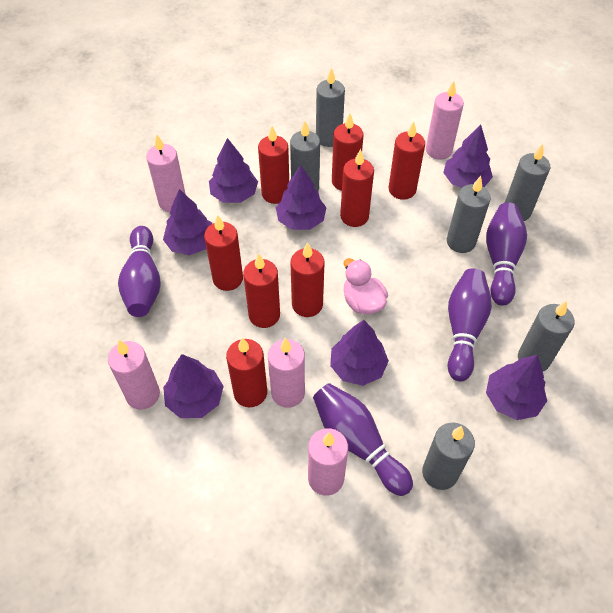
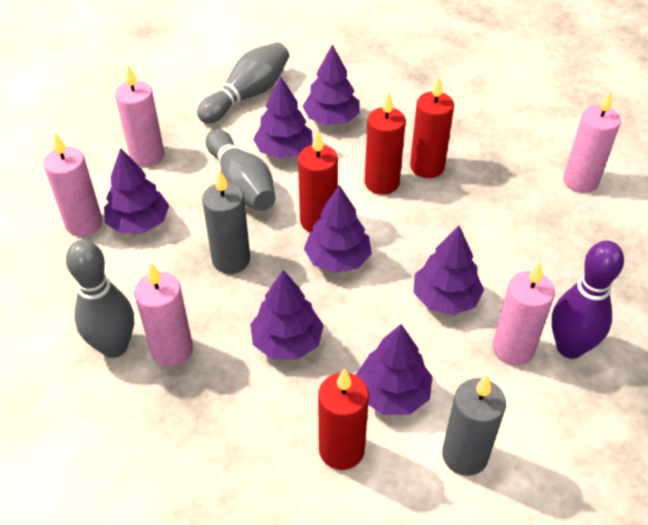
grey bowling pin: 0 -> 3
grey candle: 6 -> 2
pink duck: 1 -> 0
purple bowling pin: 4 -> 1
red candle: 8 -> 4

